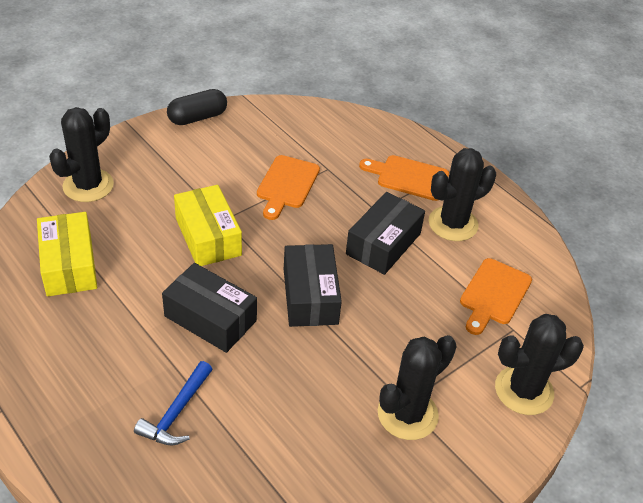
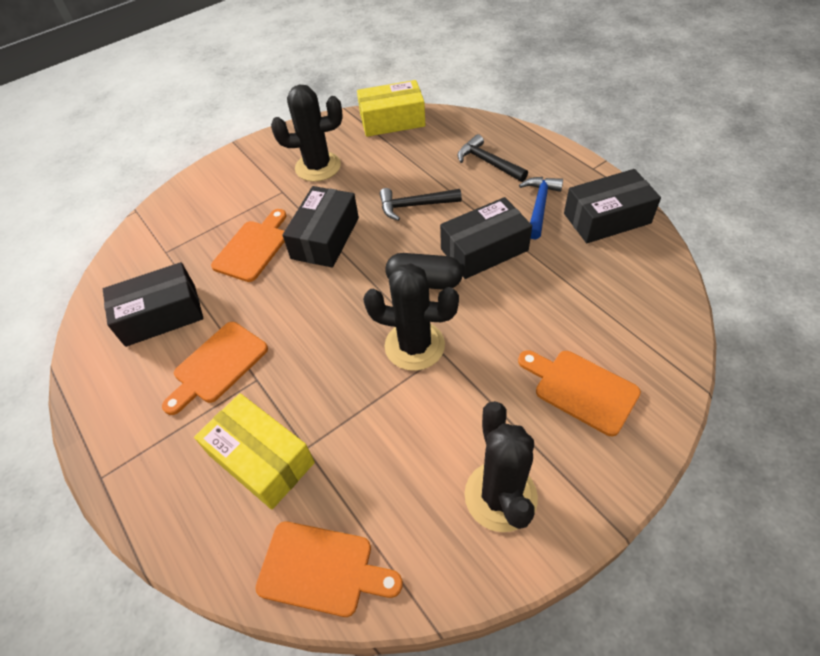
black box: 3 -> 4
black cactus: 4 -> 3
black hammer: 0 -> 2
orange cutting board: 3 -> 4

